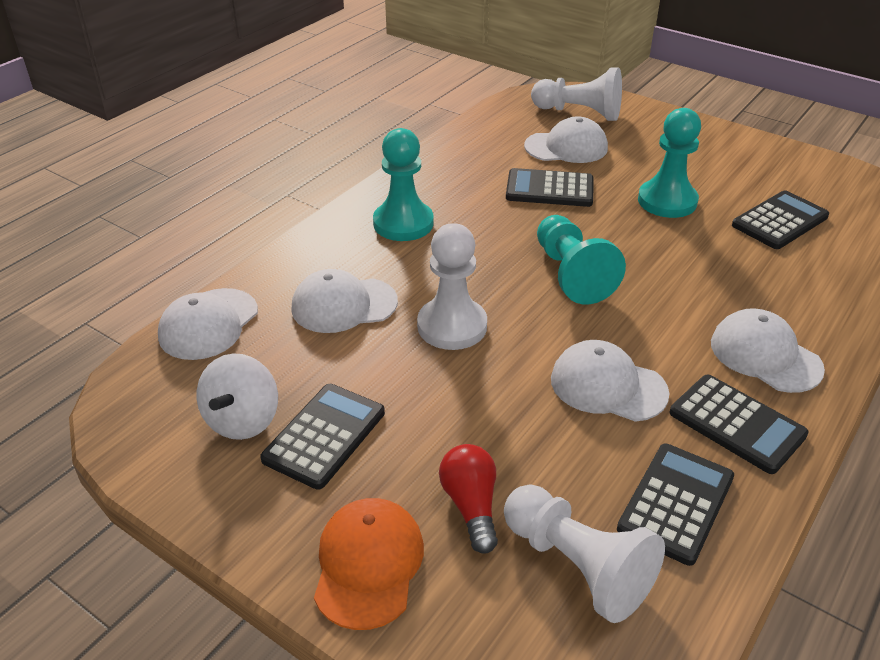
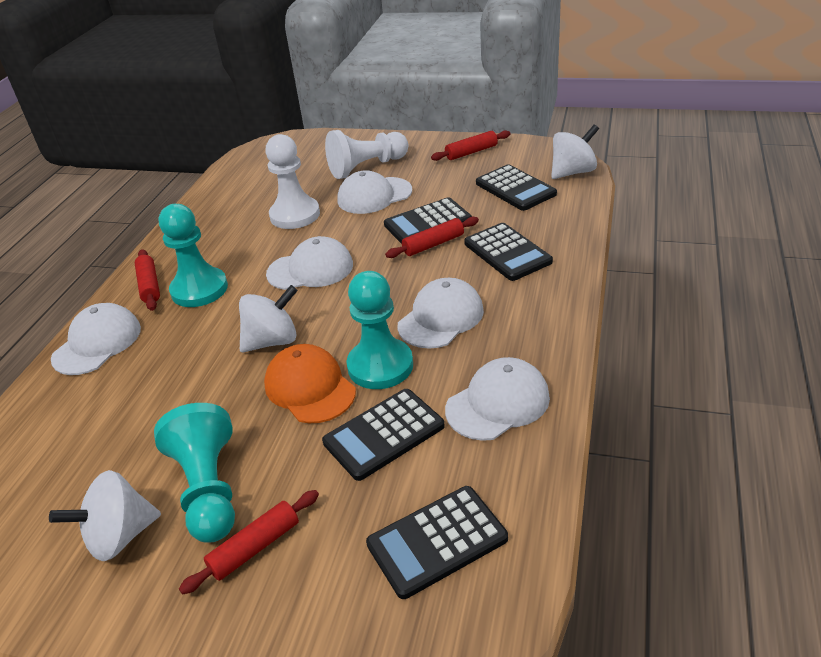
red light bulb: 1 -> 0
red rolling pin: 0 -> 4
white pawn: 3 -> 2
white spinning top: 1 -> 3

